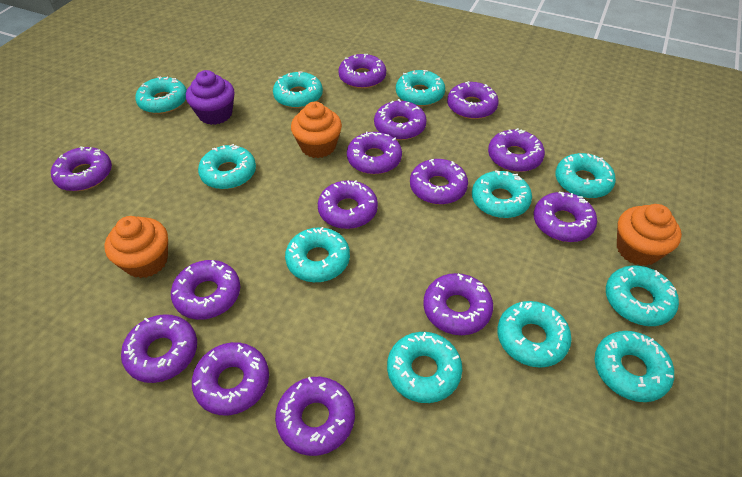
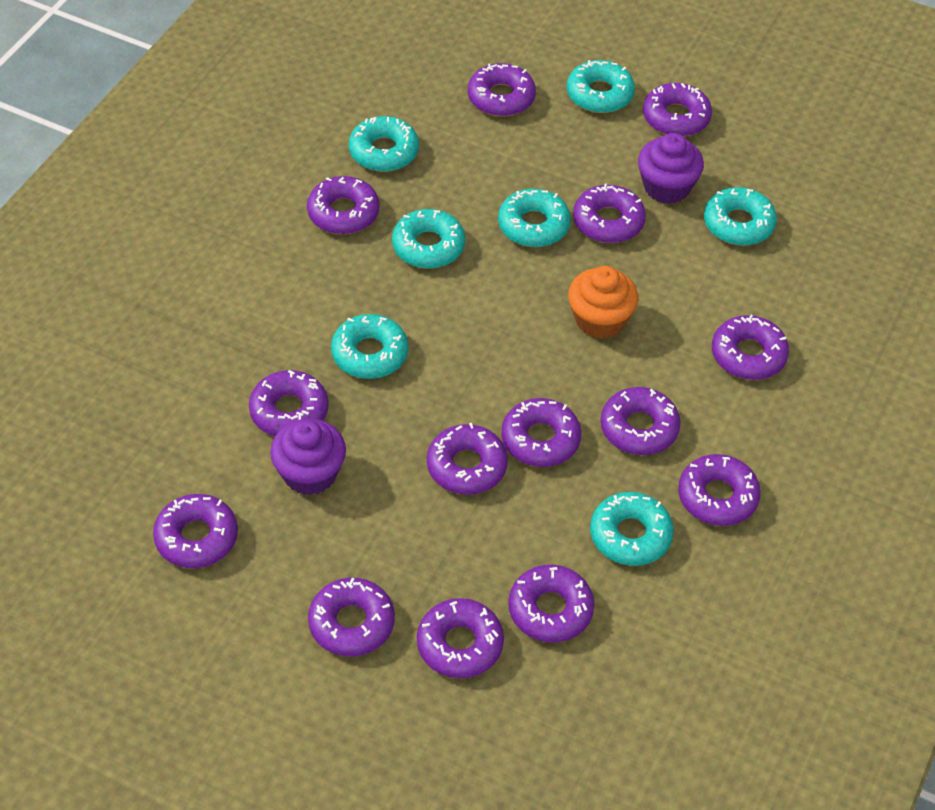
orange cupcake: 3 -> 1
purple cupcake: 1 -> 2
turquoise donut: 11 -> 7

